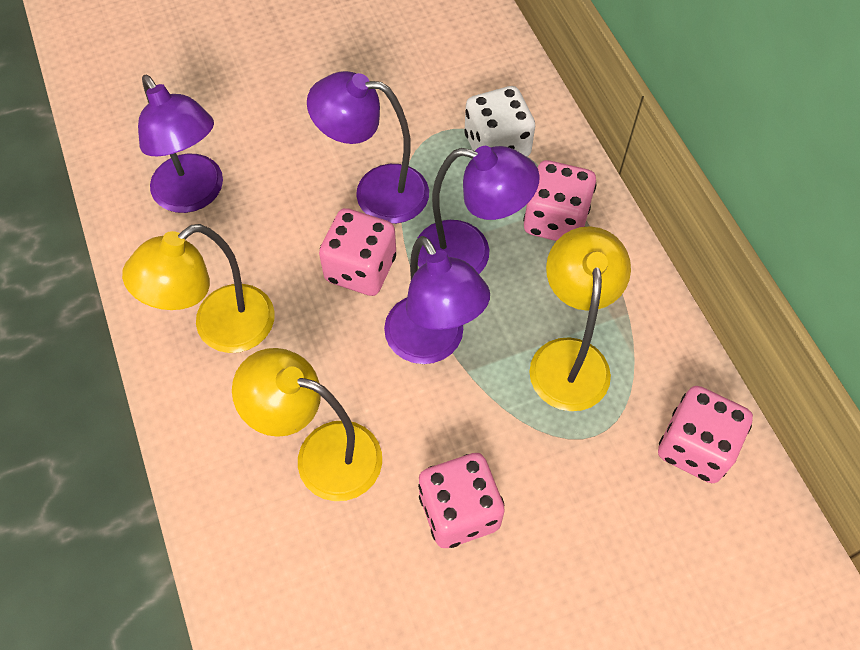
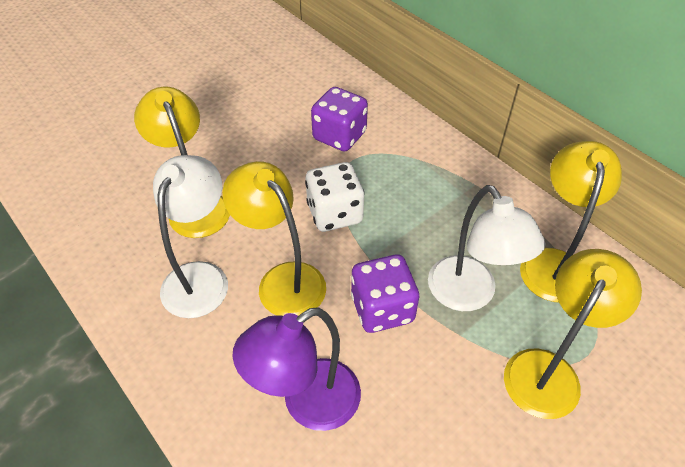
pink dice: 4 -> 0
purple dice: 0 -> 2
purple lamp: 4 -> 1
white lamp: 0 -> 2
yellow lamp: 3 -> 4

